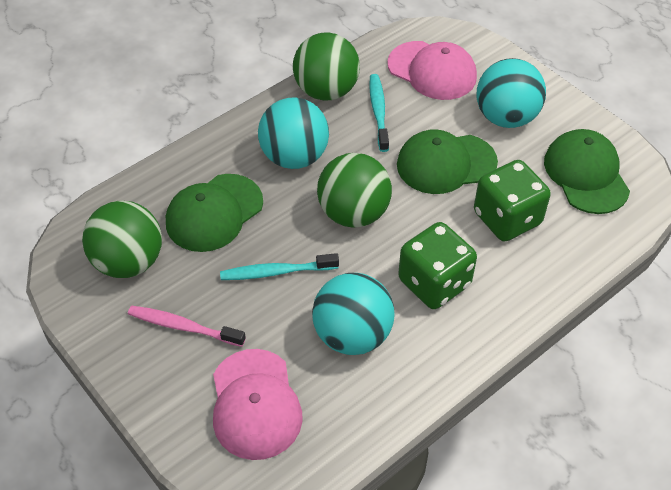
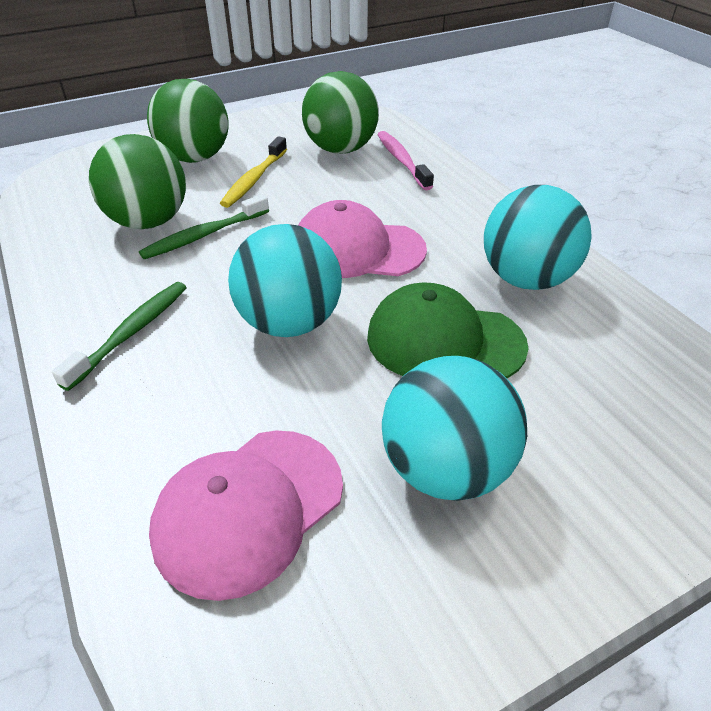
green cap: 3 -> 1
green dice: 2 -> 0
green toothbrush: 0 -> 2
turquoise toothbrush: 2 -> 0
yellow toothbrush: 0 -> 1

